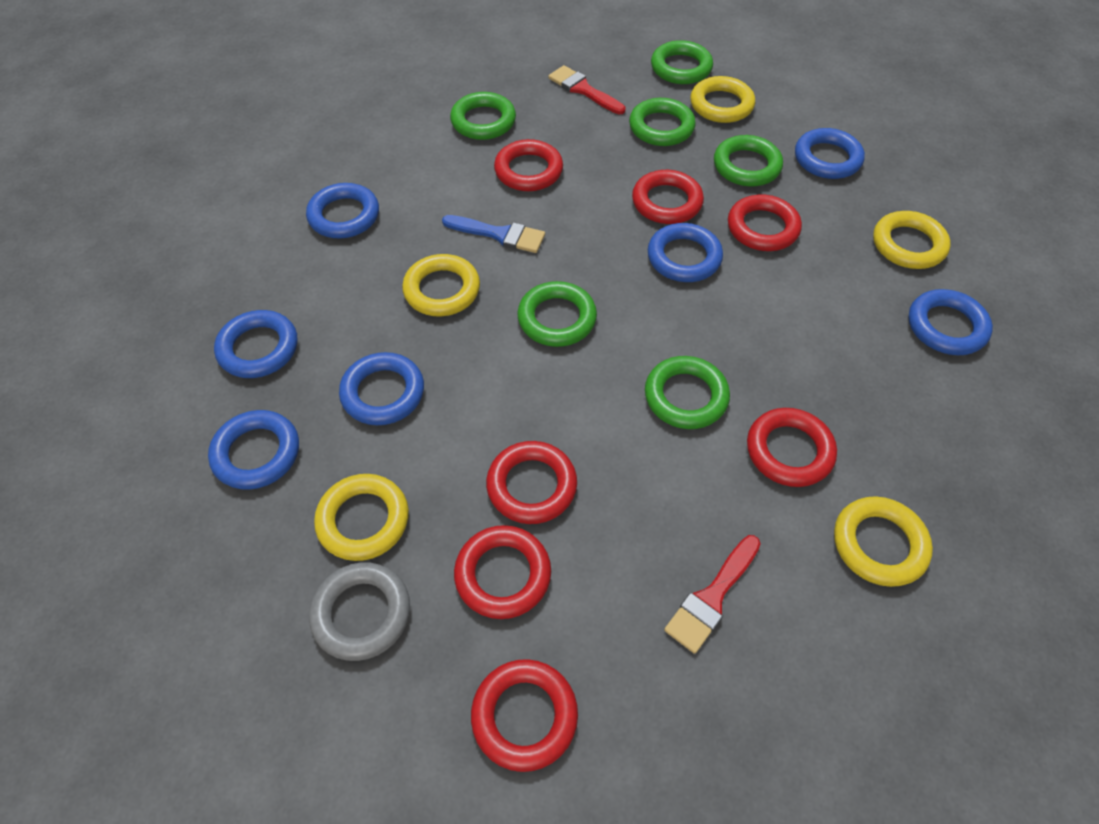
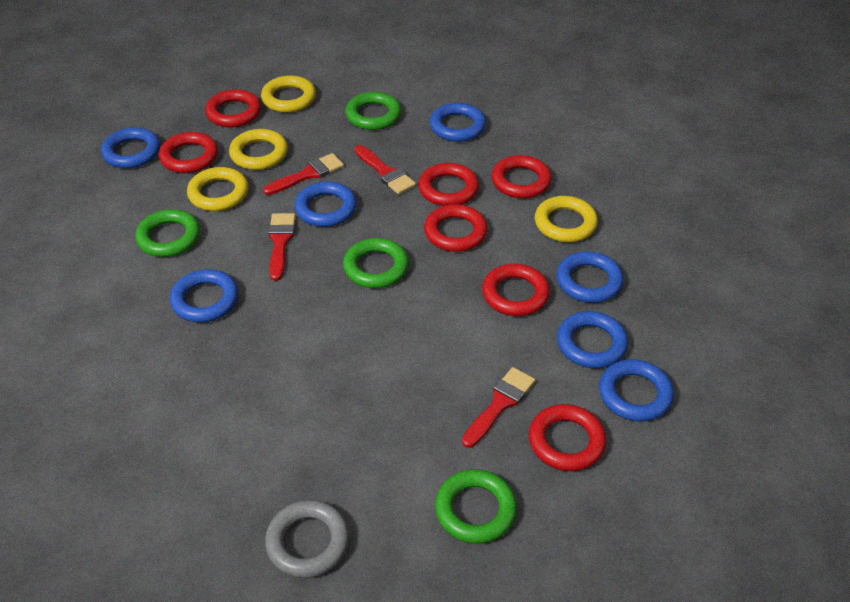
blue brush: 1 -> 0
green ring: 6 -> 4
red brush: 2 -> 4
yellow ring: 5 -> 4

